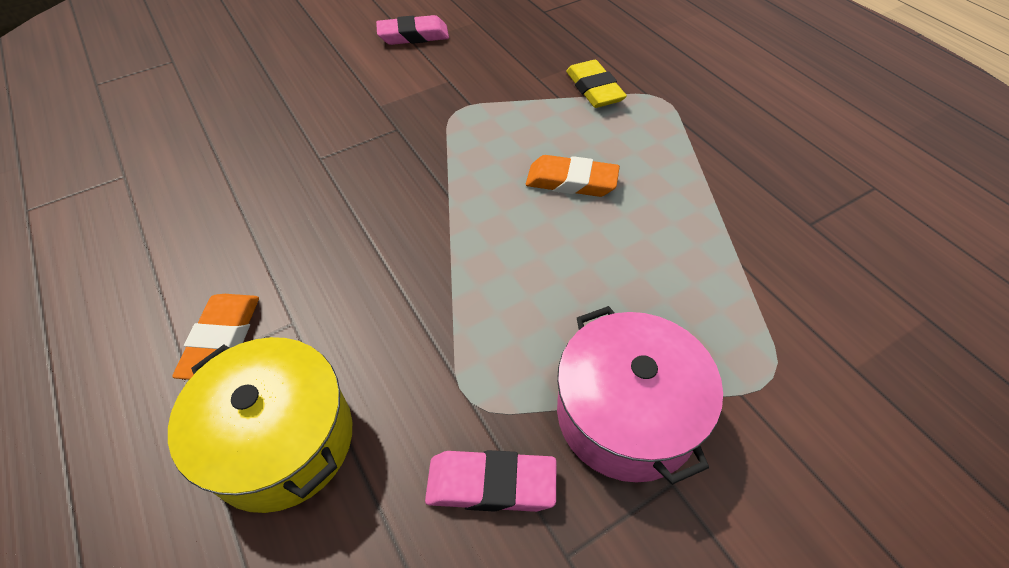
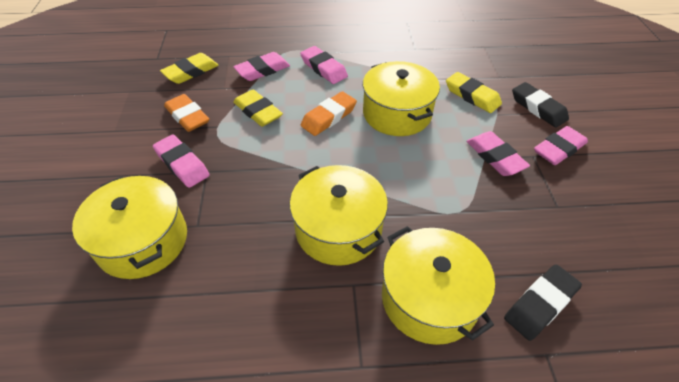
black eraser: 0 -> 2
pink eraser: 2 -> 5
pink pot: 1 -> 0
yellow eraser: 1 -> 3
yellow pot: 1 -> 4

